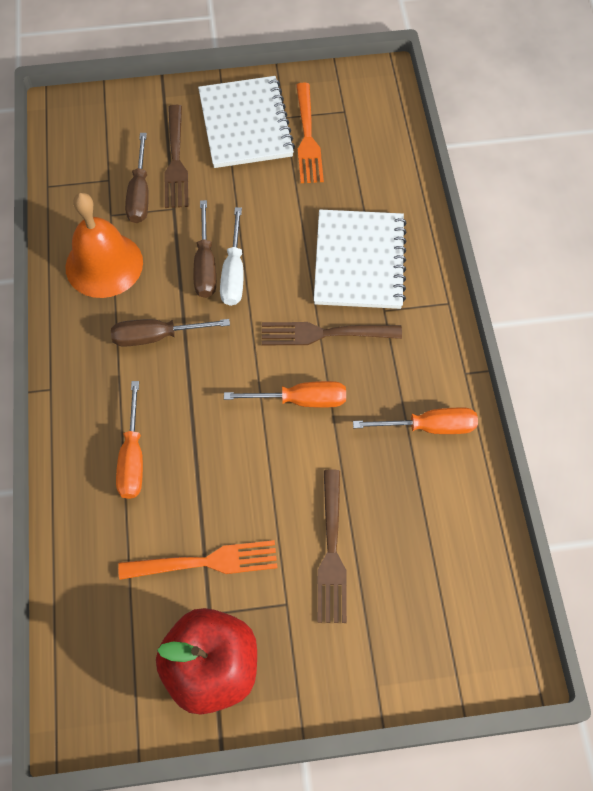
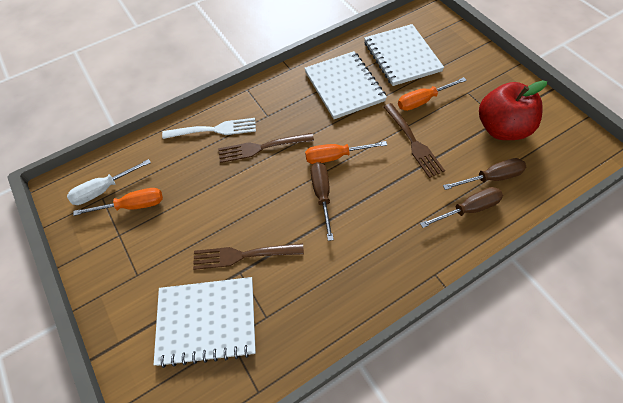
orange bell: 1 -> 0
orange fork: 2 -> 0
white fork: 0 -> 1
white notebook: 2 -> 3

